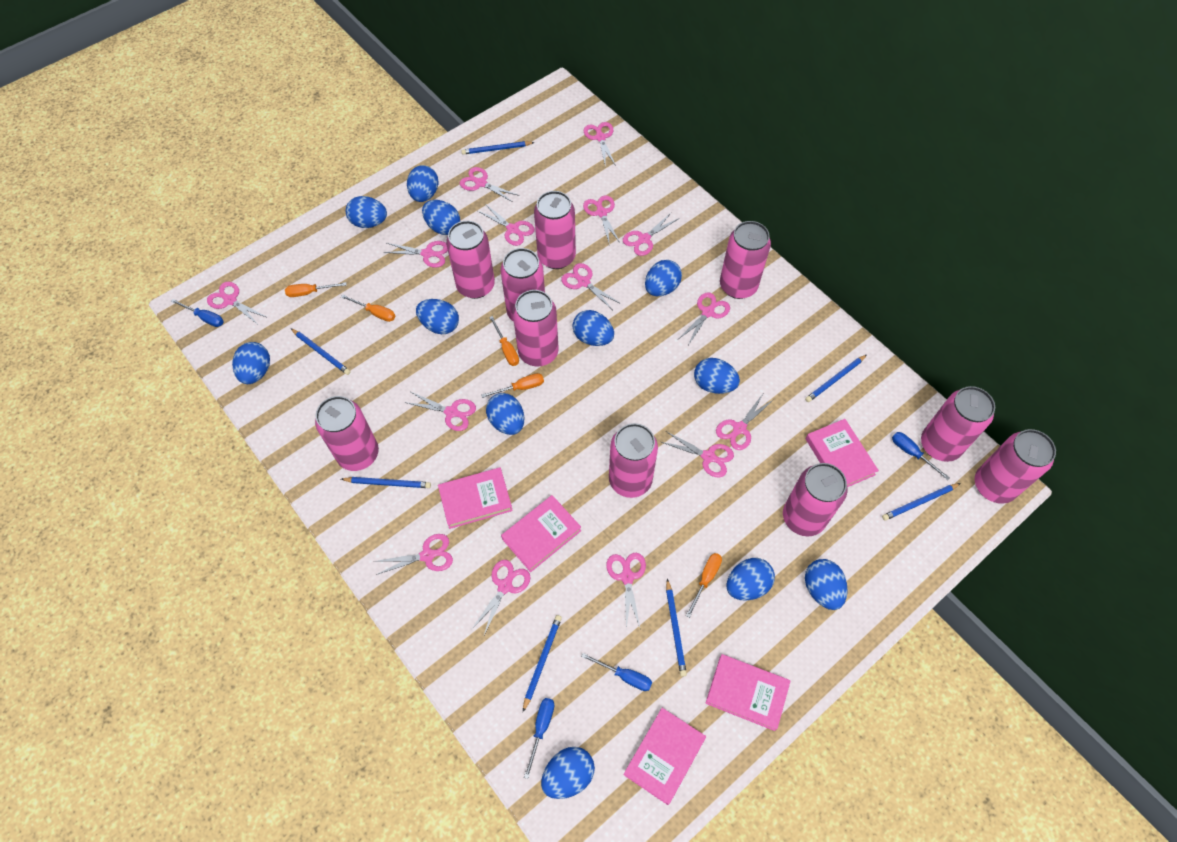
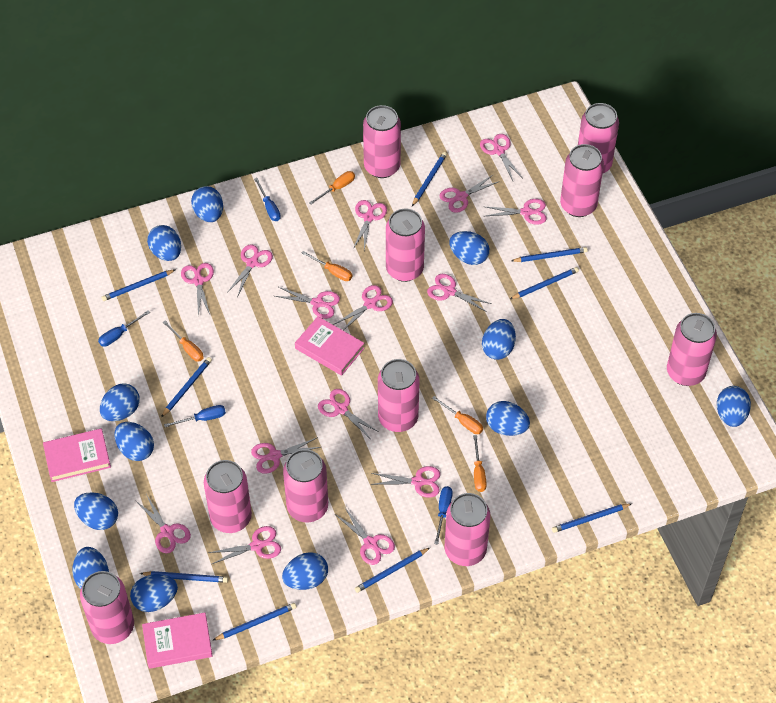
blue pencil: 7 -> 9
pink book: 5 -> 3

